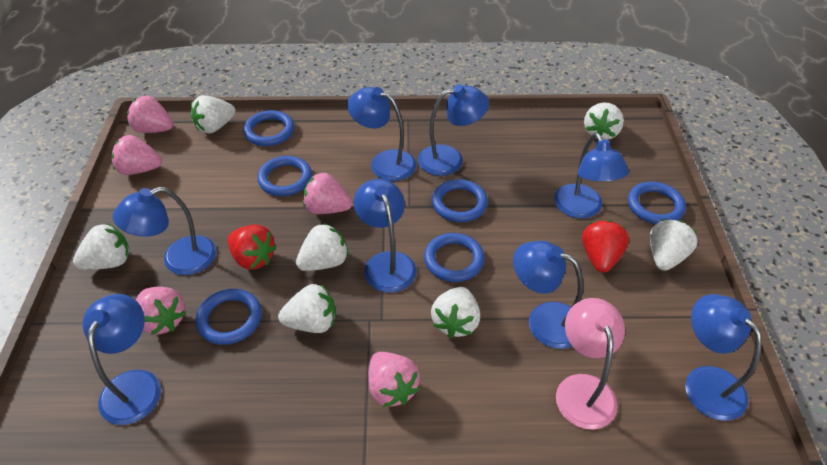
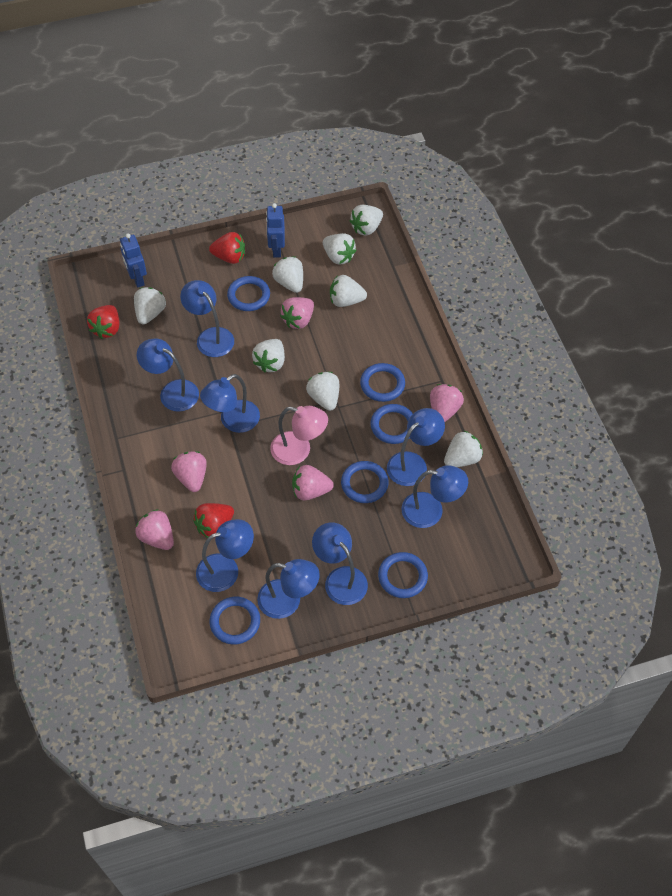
blue robot: 0 -> 2
red strawberry: 2 -> 3
white strawberry: 7 -> 8

